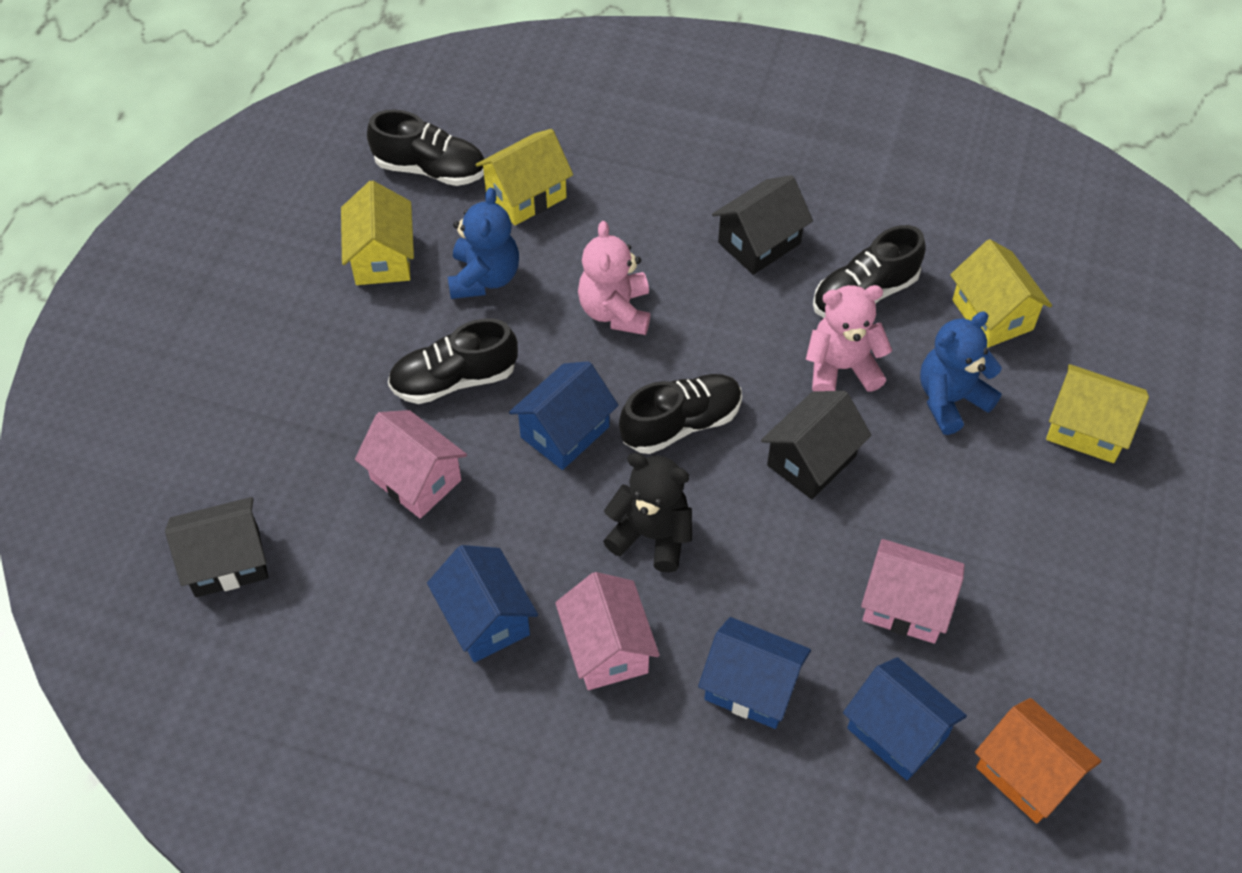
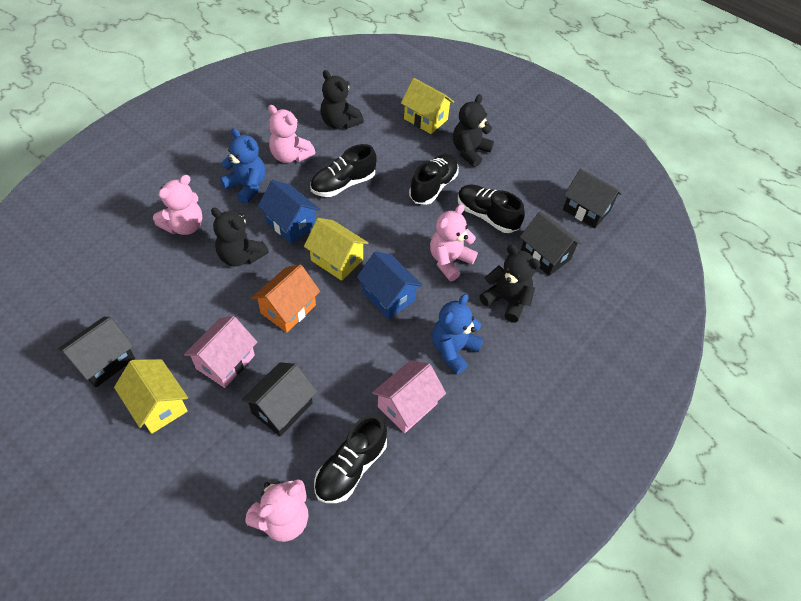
black house: 3 -> 4
black teddy bear: 1 -> 4
blue house: 4 -> 2
pink house: 3 -> 2
pink teddy bear: 2 -> 4
yellow house: 4 -> 3

